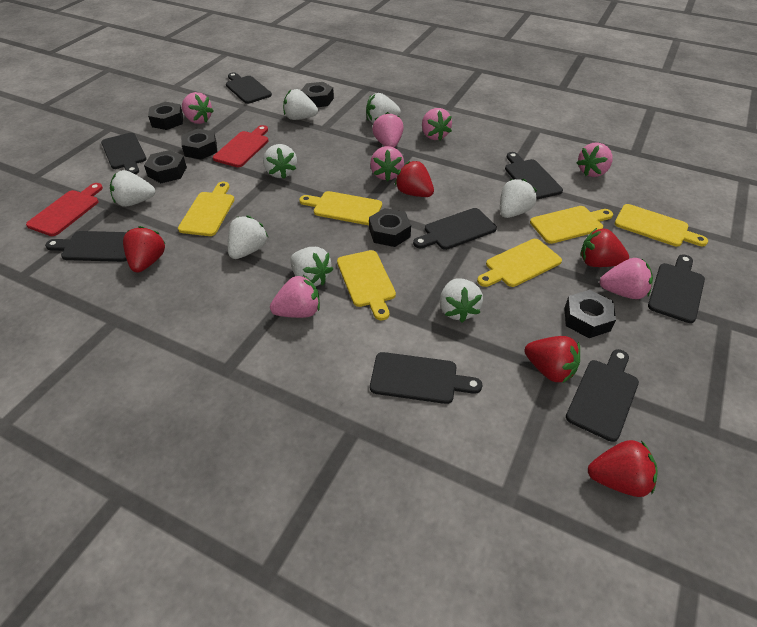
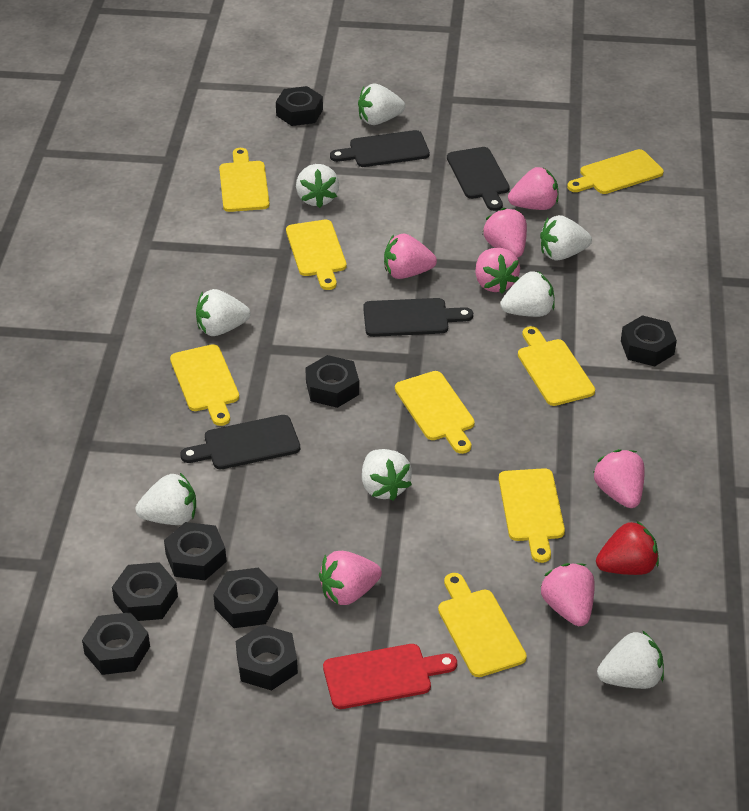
black cutting board: 8 -> 4
black nut: 6 -> 8
red cutting board: 2 -> 1
red strawberry: 5 -> 1
yellow cutting board: 6 -> 8

